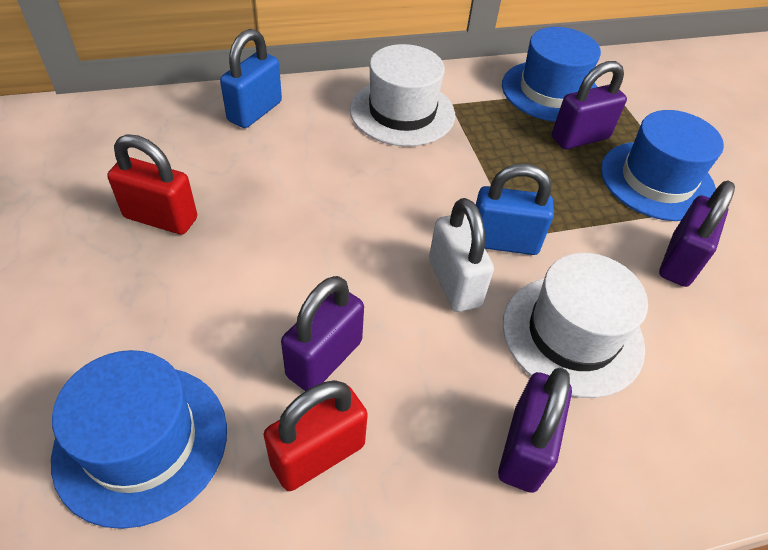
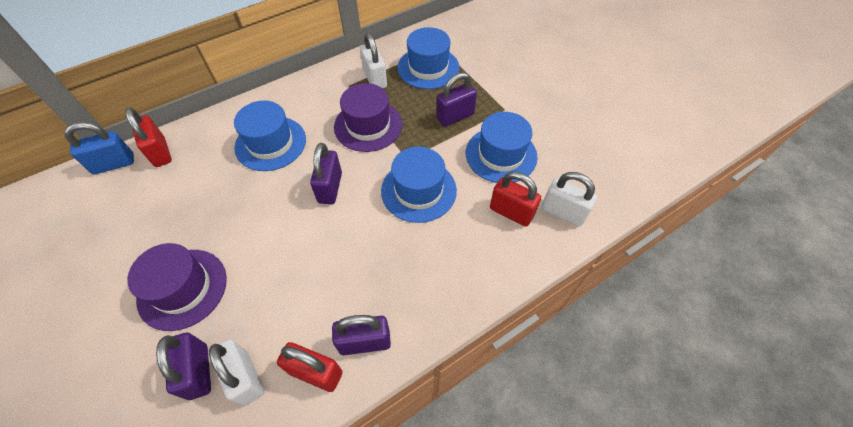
blue hat: 3 -> 4
blue padlock: 2 -> 1
purple hat: 0 -> 2
red padlock: 2 -> 3
white hat: 2 -> 0
white padlock: 1 -> 3

